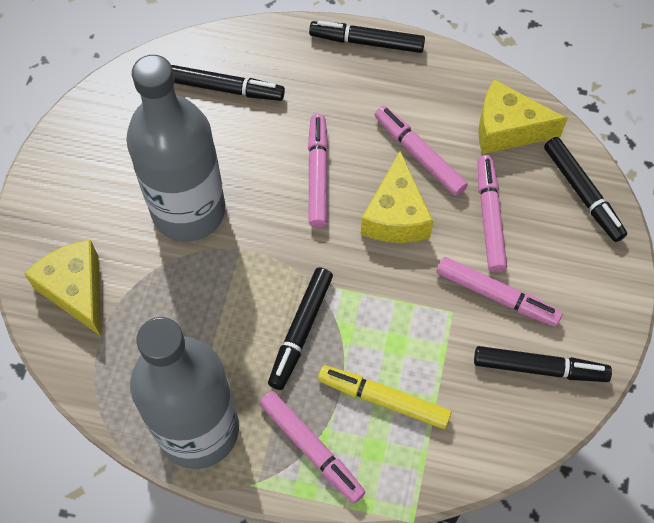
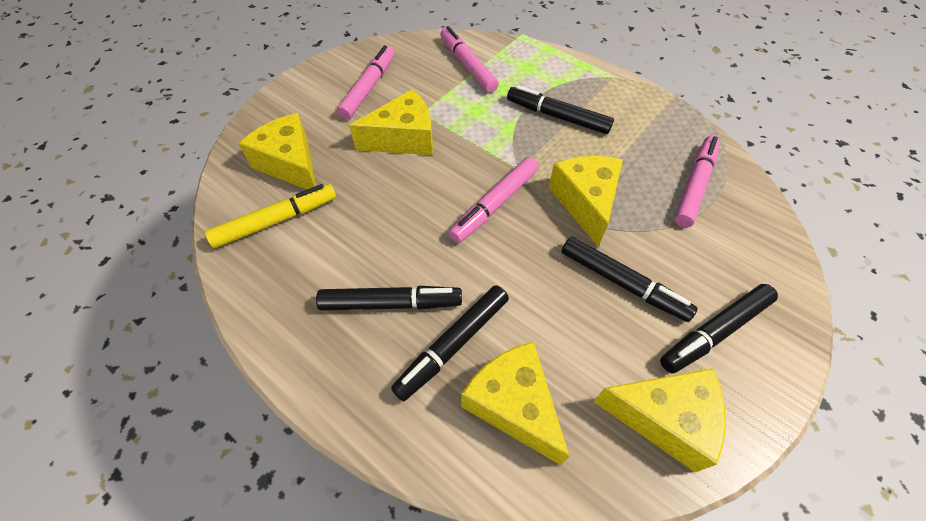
grey bottle: 2 -> 0
pink marker: 5 -> 4
yellow cheese: 3 -> 5

